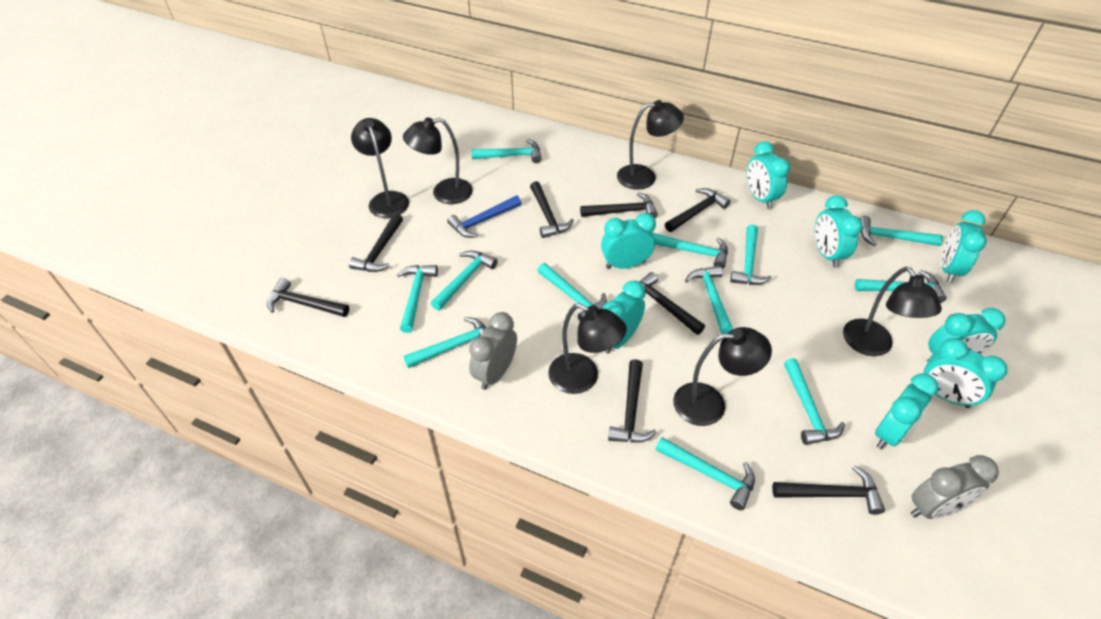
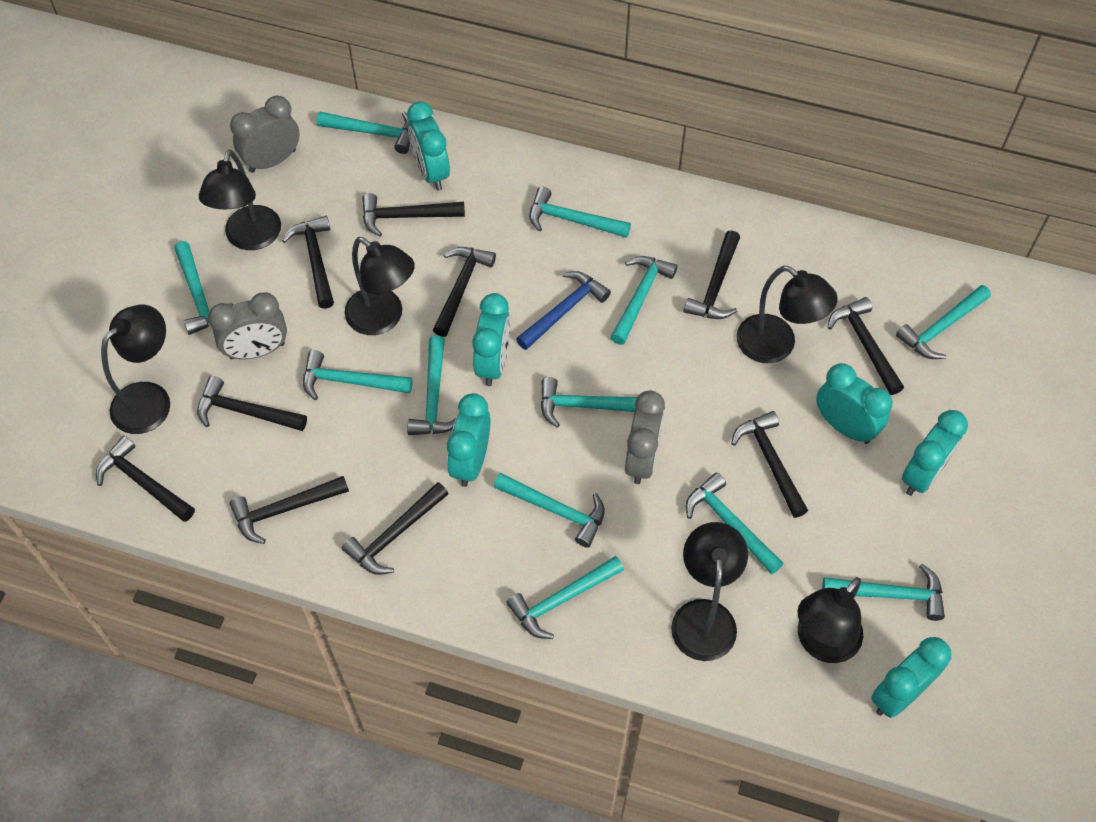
black hammer: 8 -> 10
grey clock: 2 -> 3
turquoise clock: 8 -> 6

